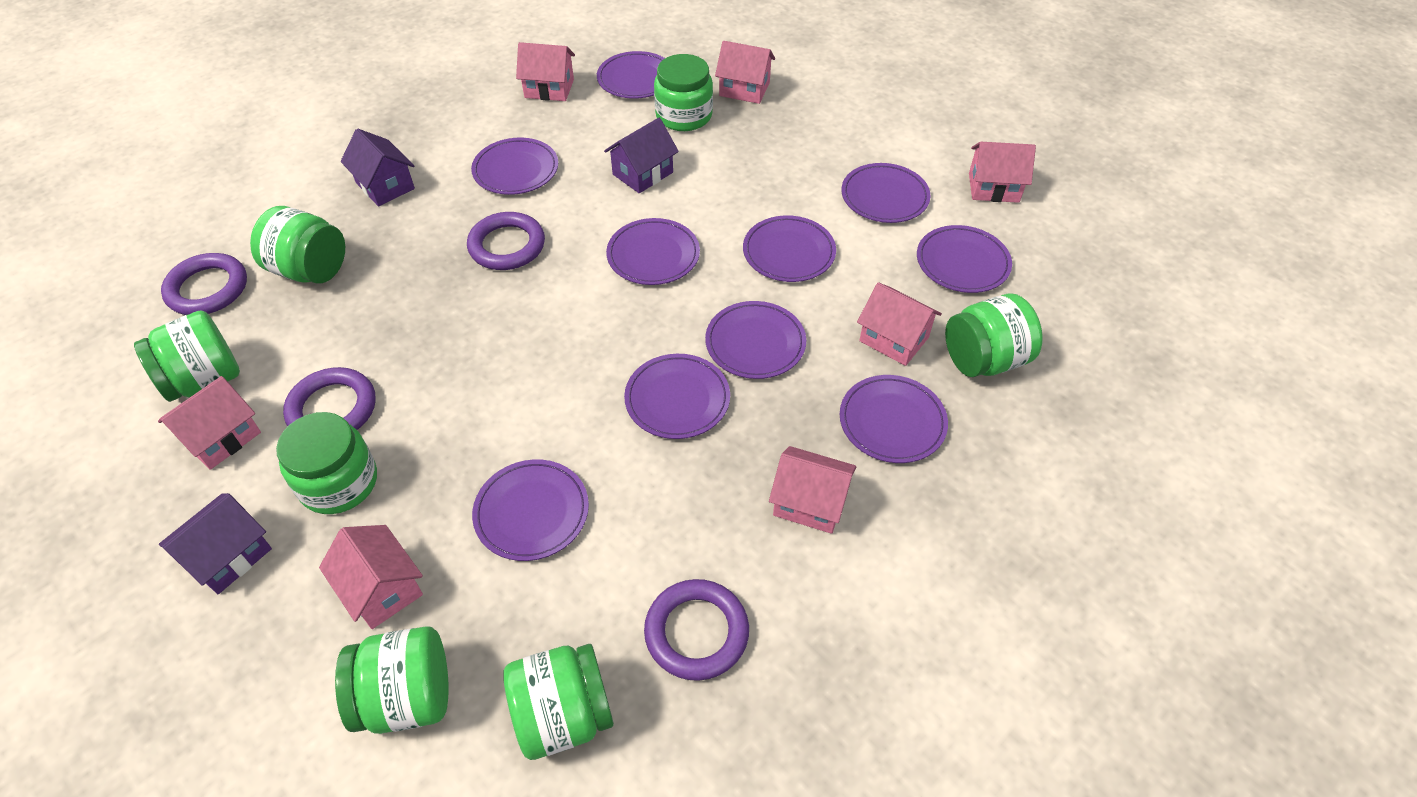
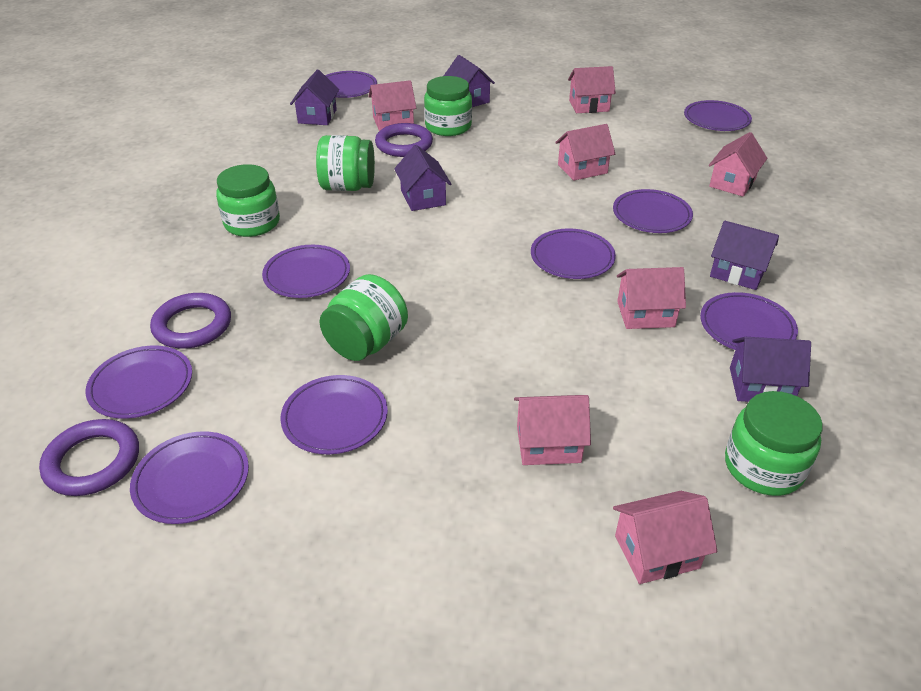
green jar: 7 -> 5
purple house: 3 -> 5
purple plate: 10 -> 9
purple ring: 4 -> 3

